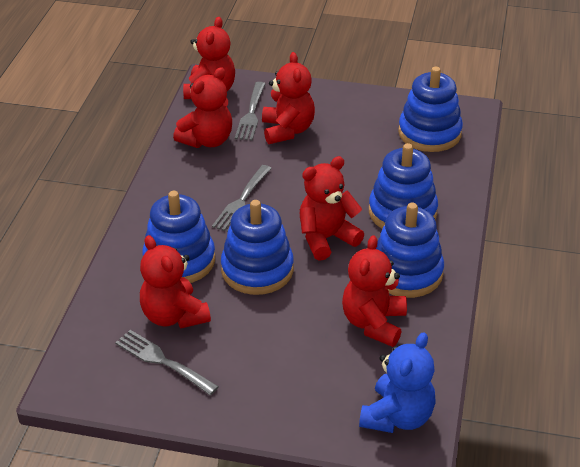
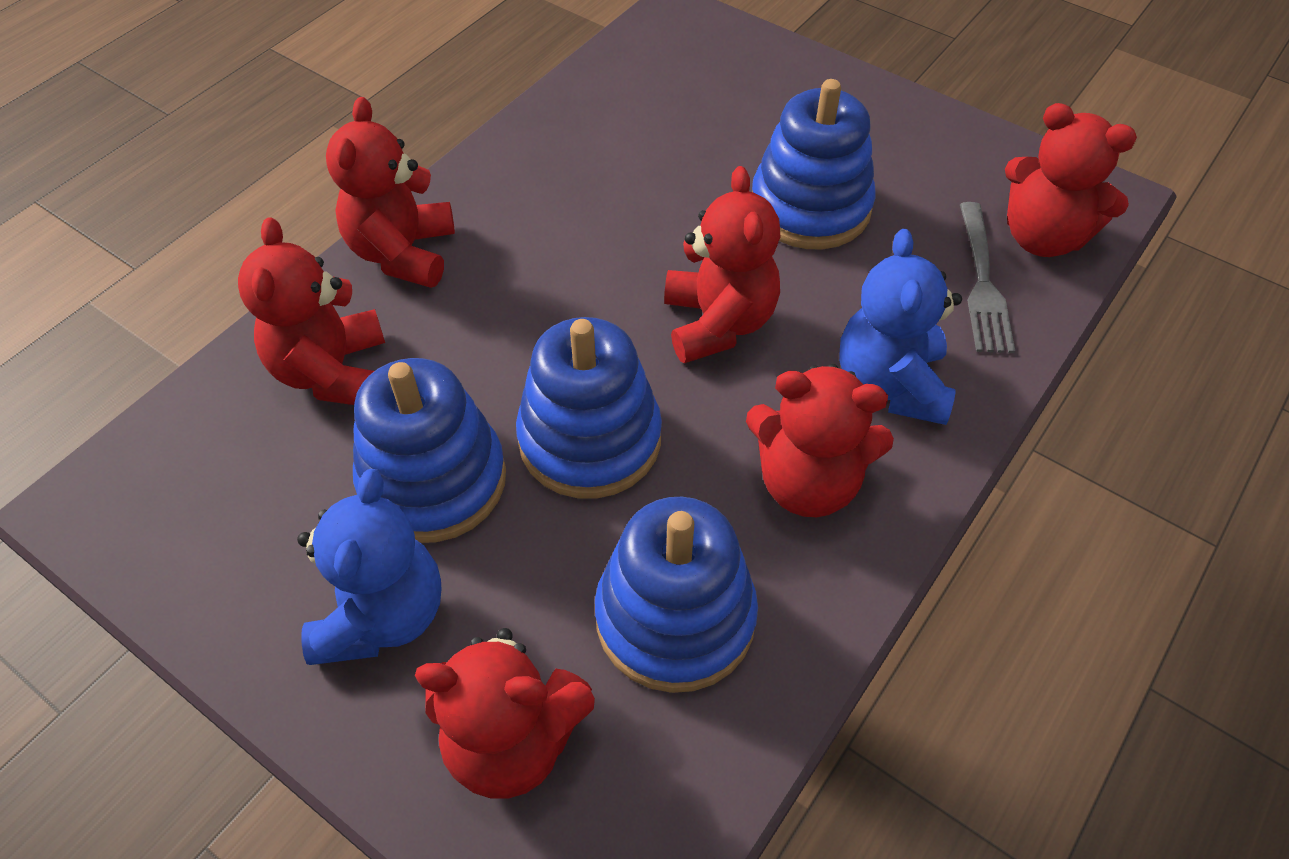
blue stacking toy: 5 -> 4
blue teddy bear: 1 -> 2
grey fork: 3 -> 1

